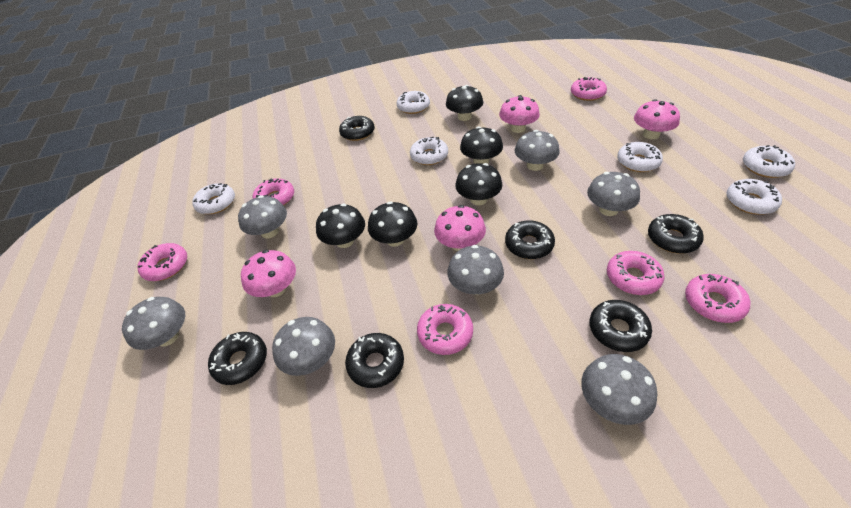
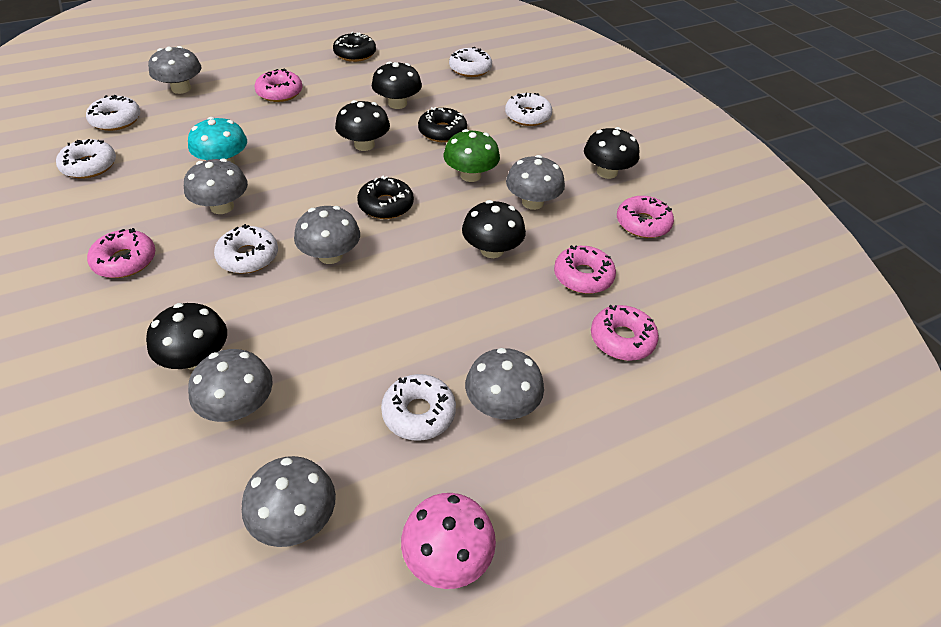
black donut: 6 -> 3
green mushroom: 0 -> 1
pink donut: 6 -> 5
pink mushroom: 4 -> 1
turquoise mushroom: 0 -> 1

